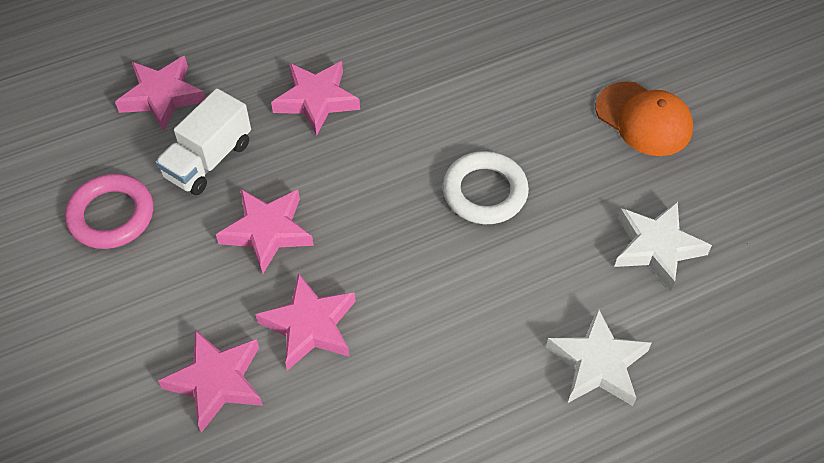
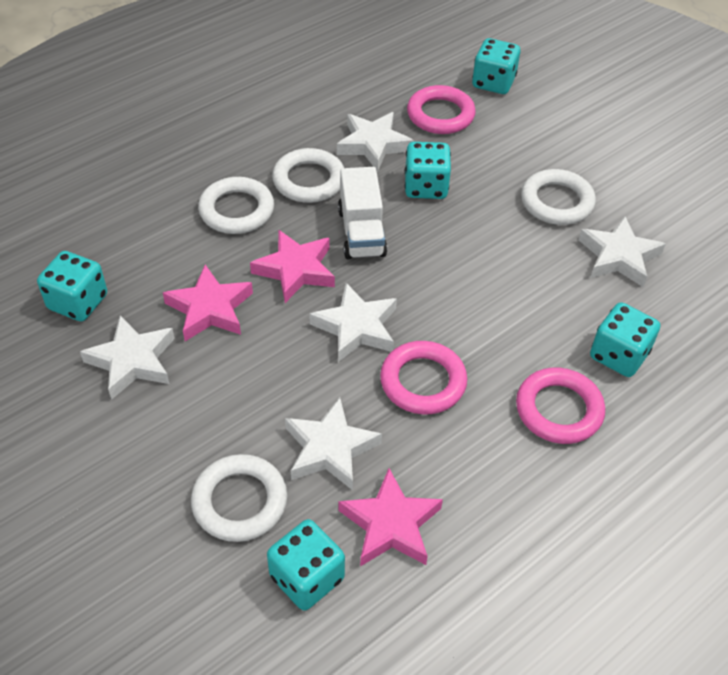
orange cap: 1 -> 0
pink ring: 1 -> 3
pink star: 5 -> 3
turquoise dice: 0 -> 5
white ring: 1 -> 4
white star: 2 -> 5

